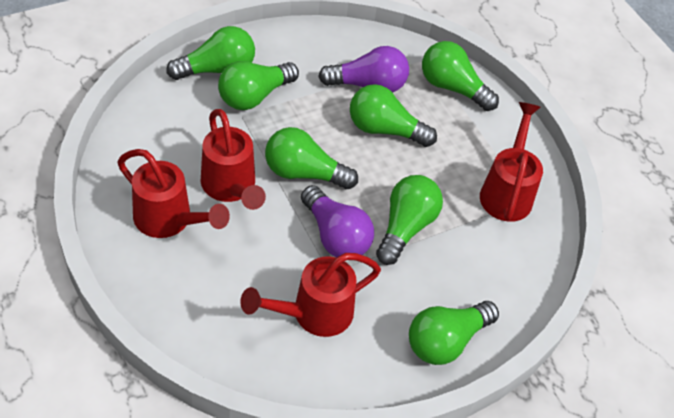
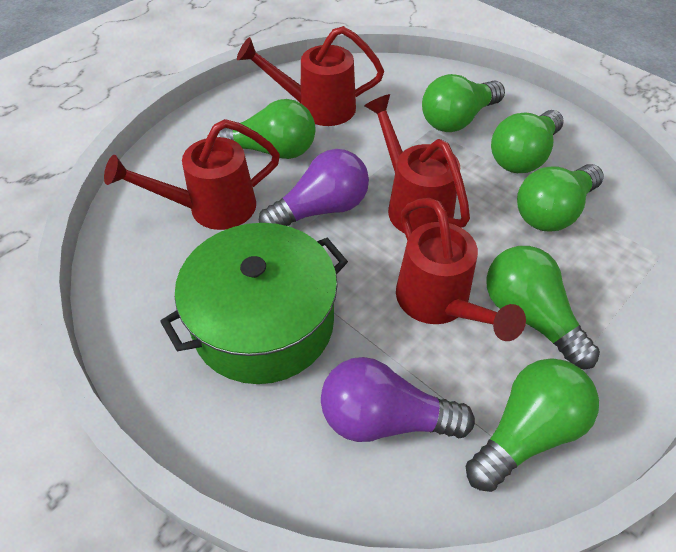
green light bulb: 7 -> 6
green pot: 0 -> 1

